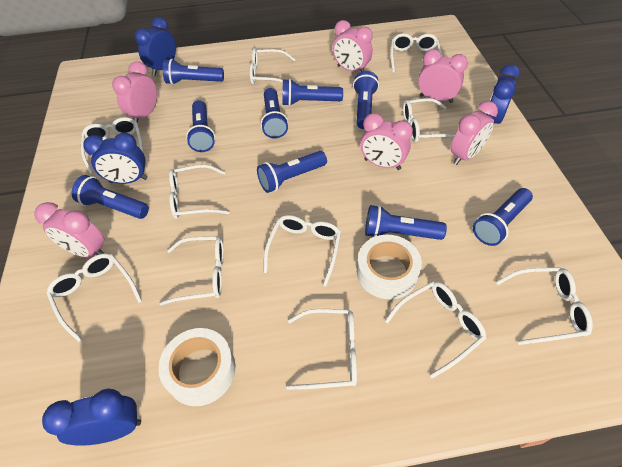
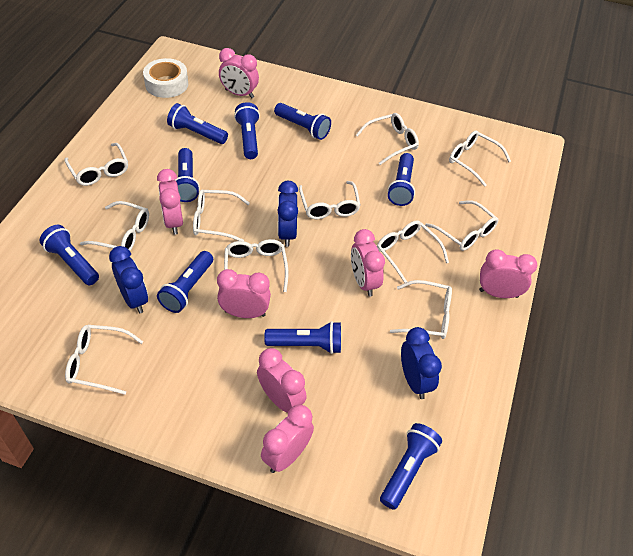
blue clock: 4 -> 3
pink clock: 6 -> 7
white tape: 2 -> 1

